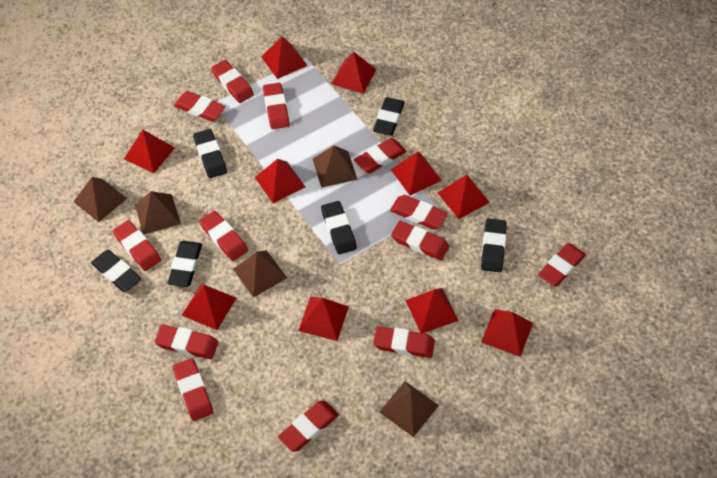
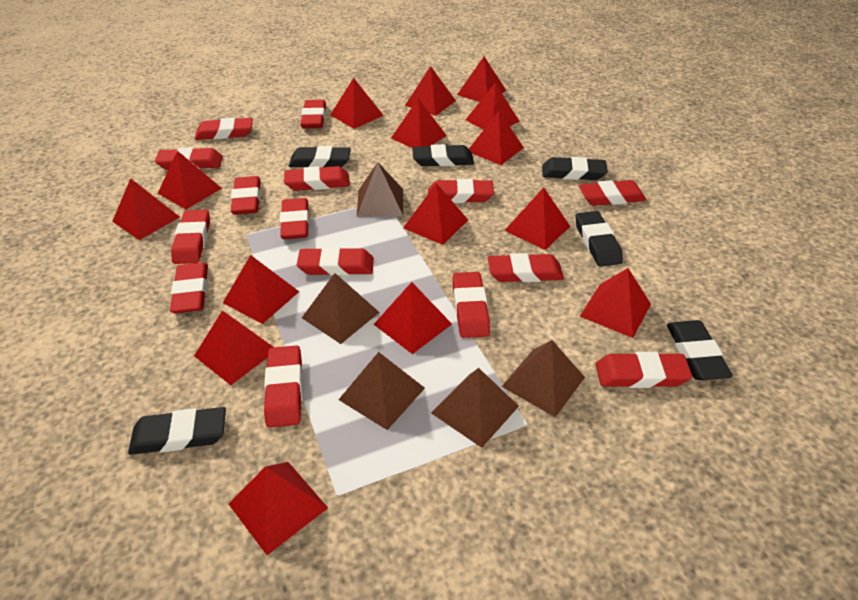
red eraser: 13 -> 15
red pyramid: 10 -> 15

